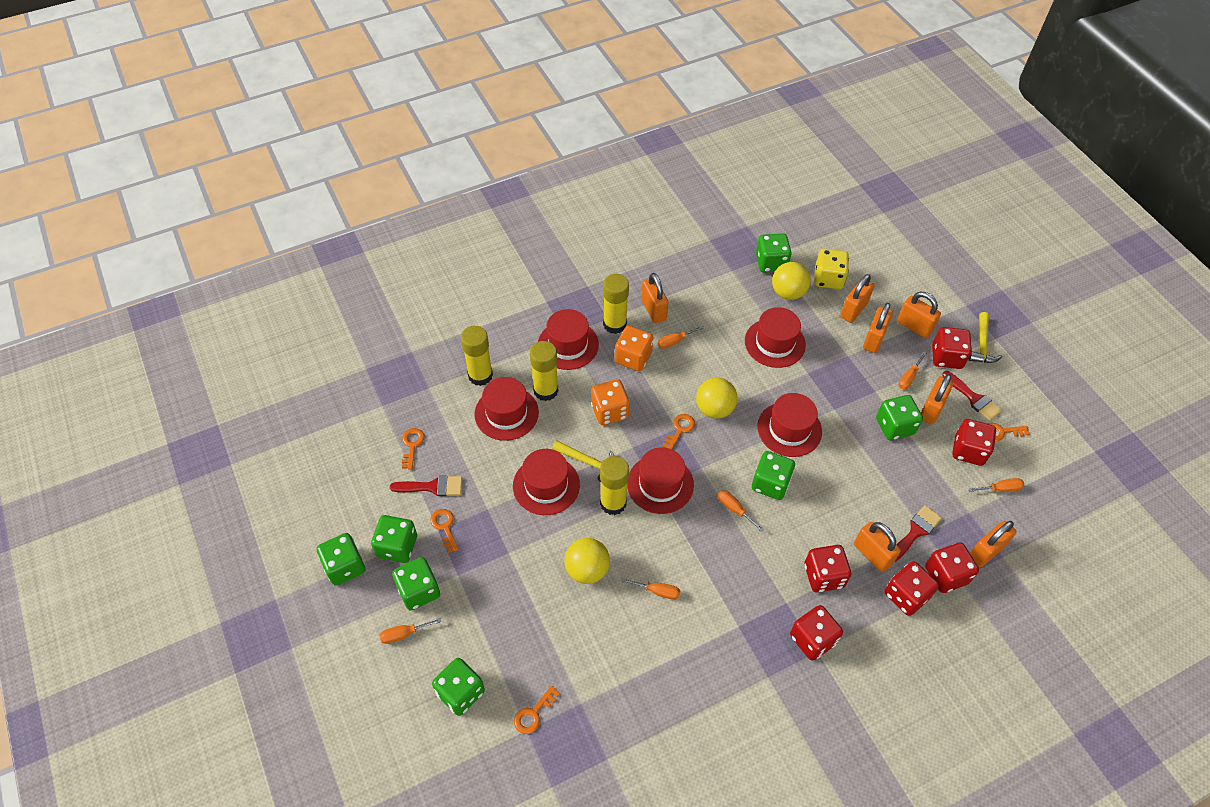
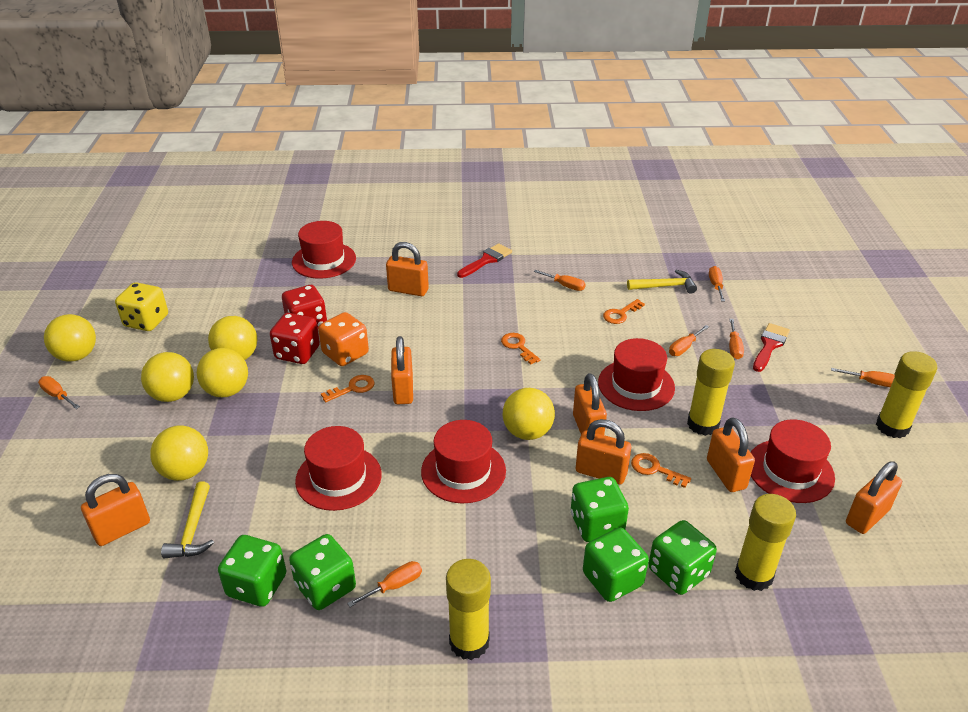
green dice: 7 -> 5
orange dice: 2 -> 1
orange key: 5 -> 4
orange screwdriver: 6 -> 7
red brush: 3 -> 2
red dice: 6 -> 2
red hat: 6 -> 5
yellow ball: 3 -> 6

